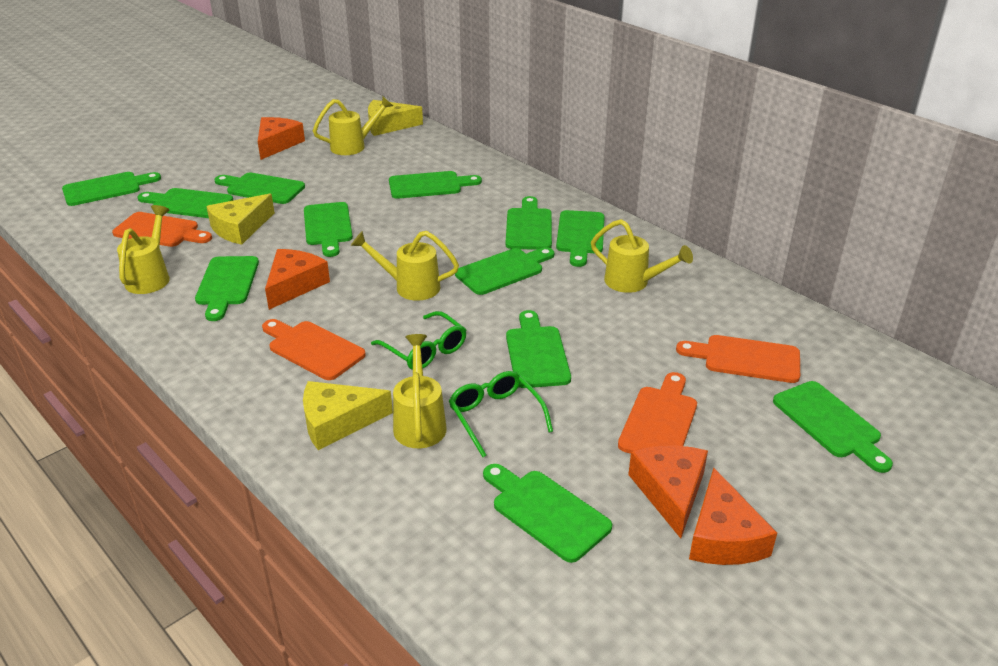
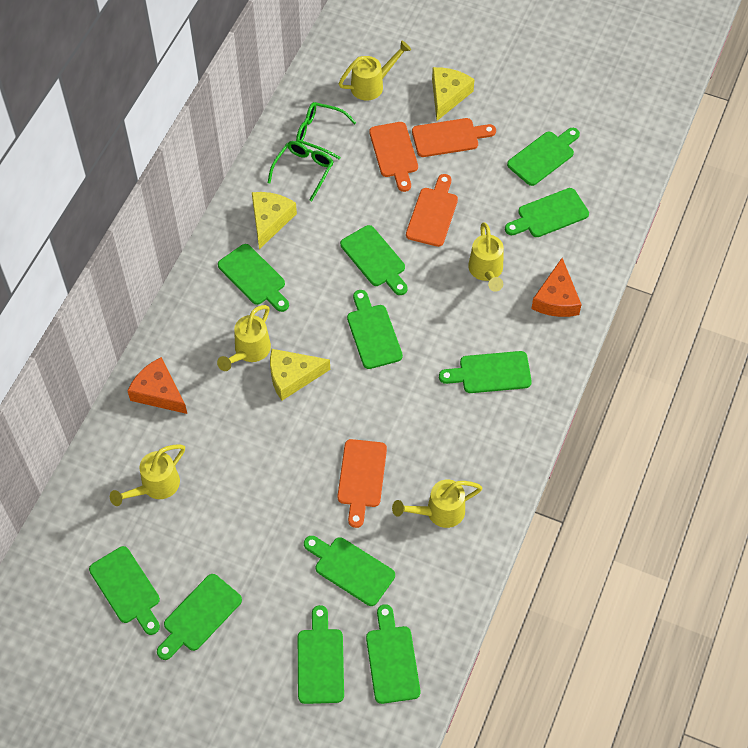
green cutting board: 12 -> 11
orange cheese: 4 -> 2

